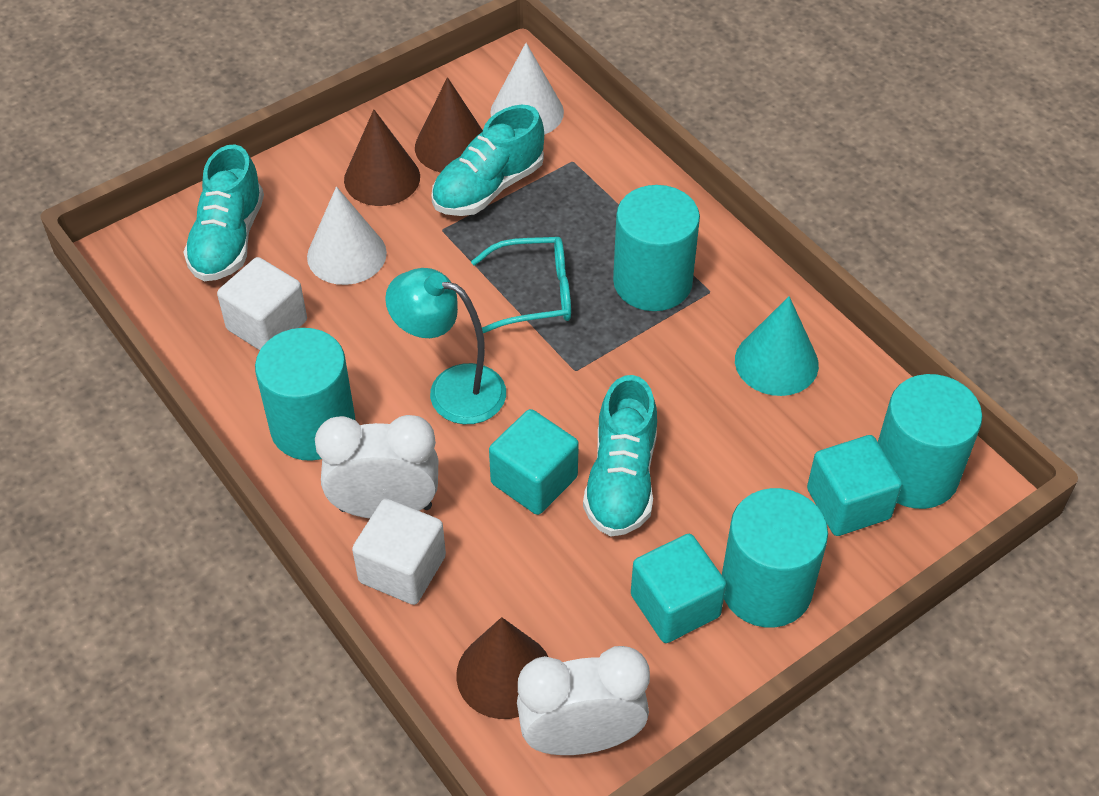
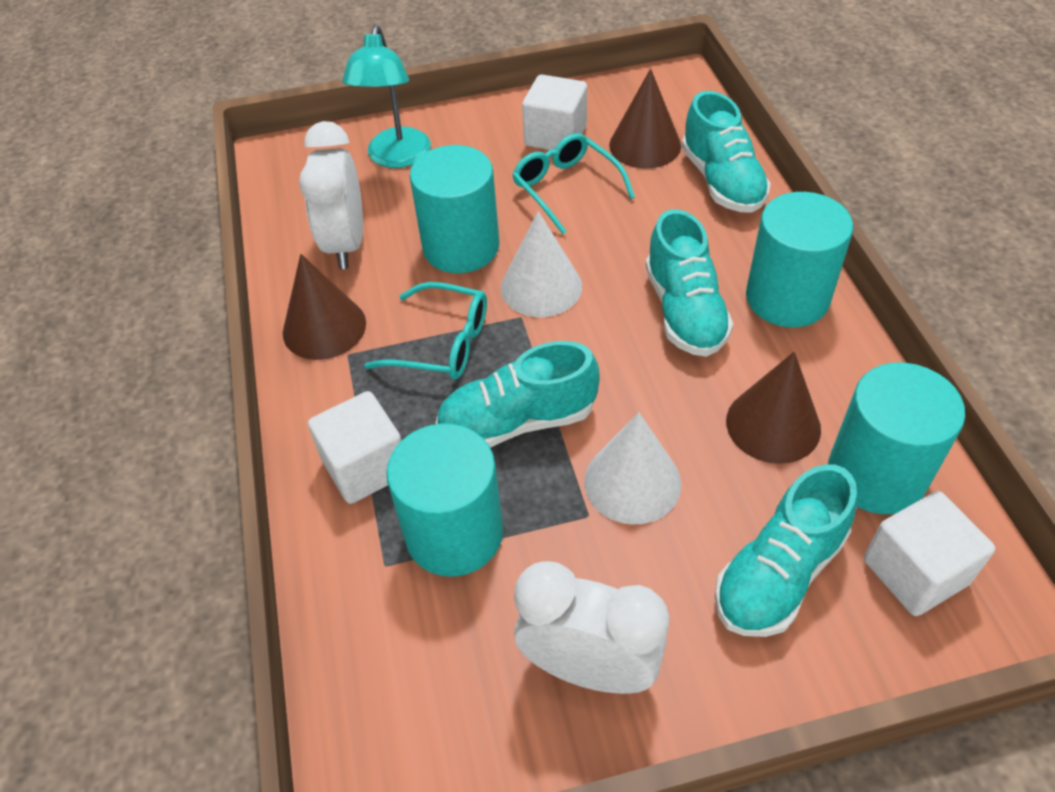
turquoise cone: 1 -> 0
turquoise cube: 3 -> 0
turquoise glasses: 1 -> 2
turquoise shoe: 3 -> 4
white cube: 2 -> 3

